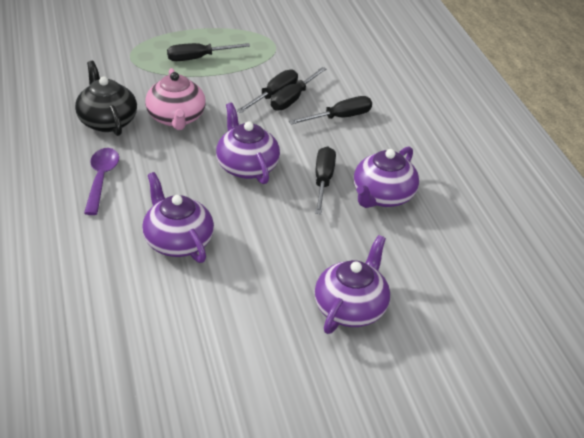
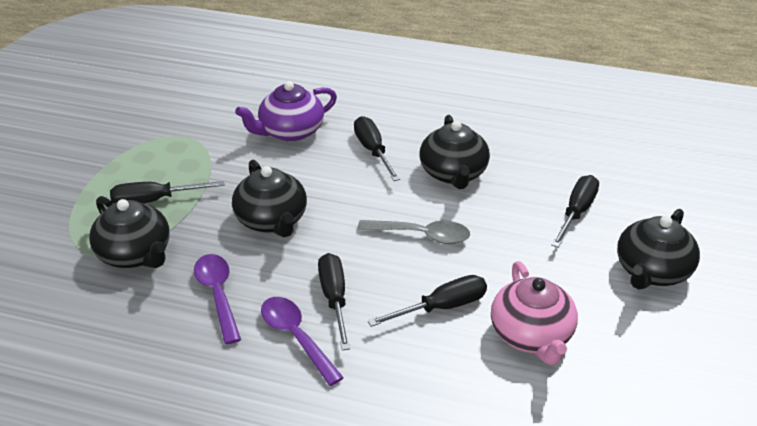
black teapot: 1 -> 4
grey spoon: 0 -> 1
purple spoon: 1 -> 2
purple teapot: 4 -> 1

